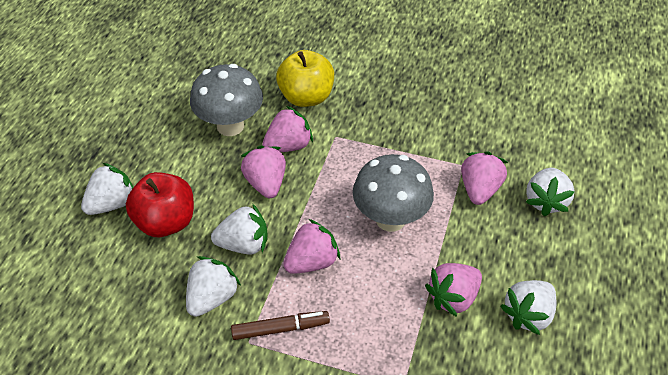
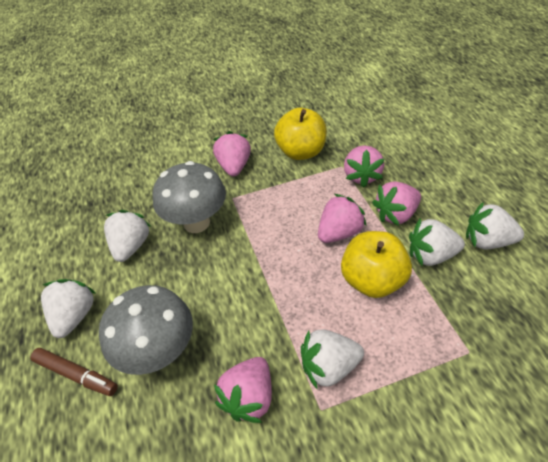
red apple: 1 -> 0
yellow apple: 1 -> 2

